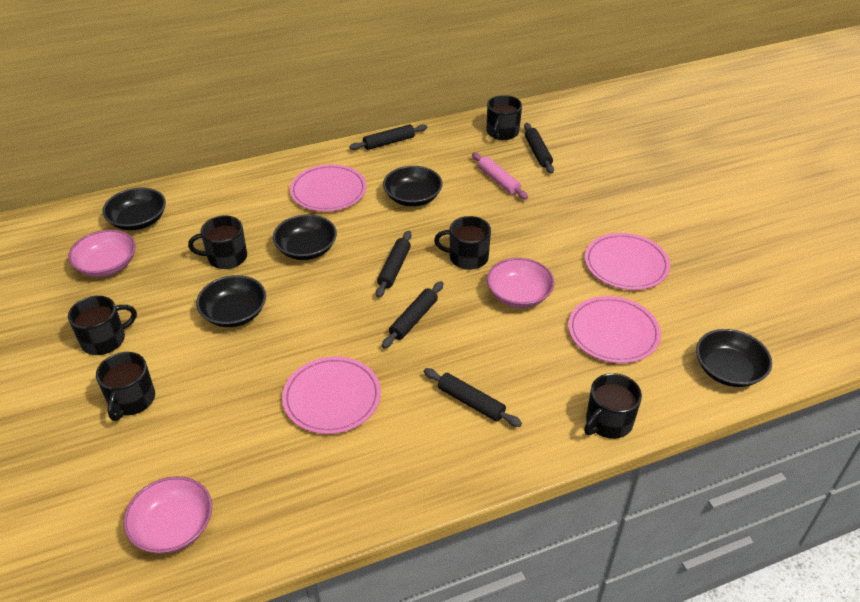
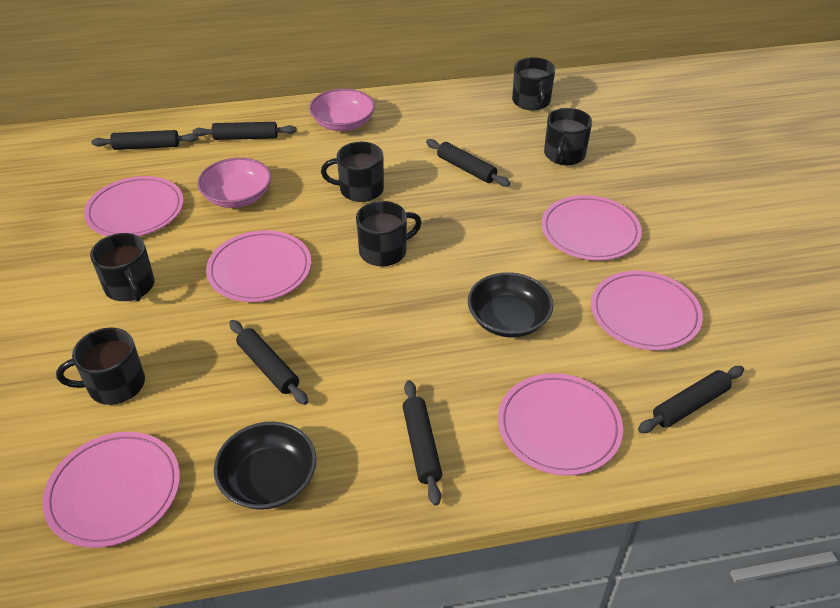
black bowl: 5 -> 2
black rolling pin: 5 -> 6
pink bowl: 3 -> 2
pink plate: 4 -> 6
pink rolling pin: 1 -> 0

